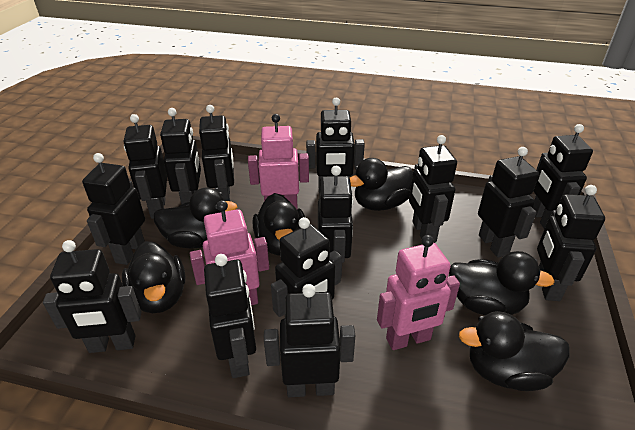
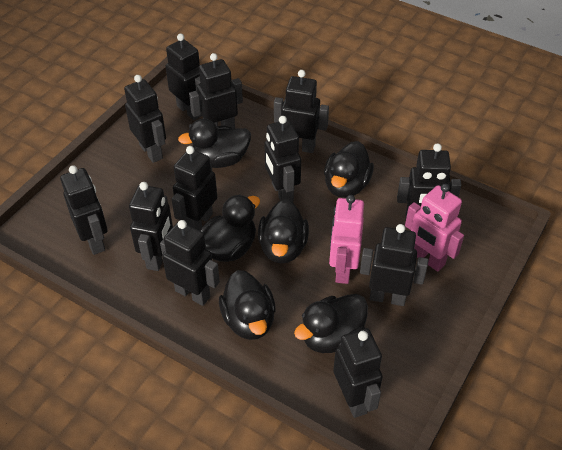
black robot: 14 -> 12
pink robot: 3 -> 2

